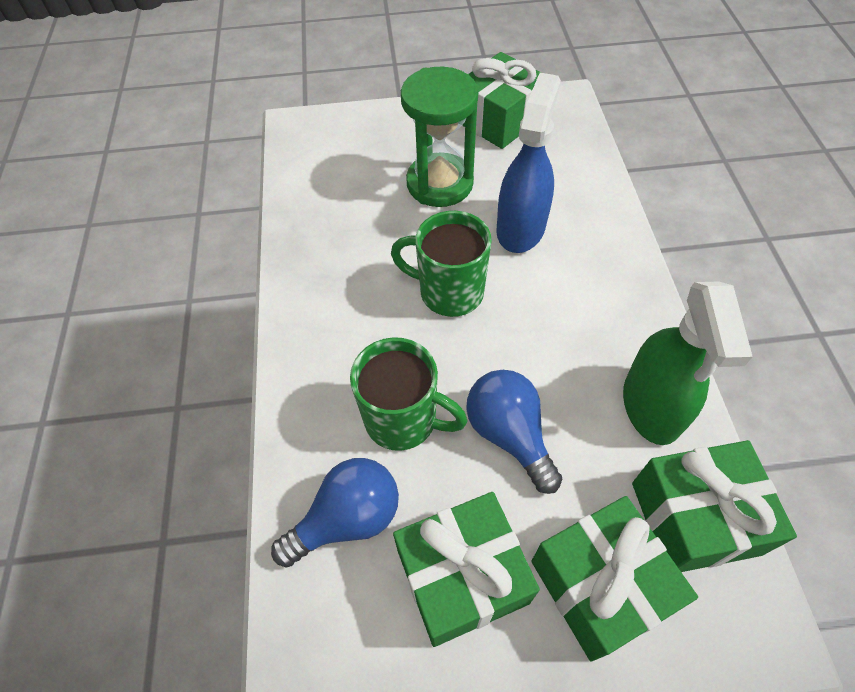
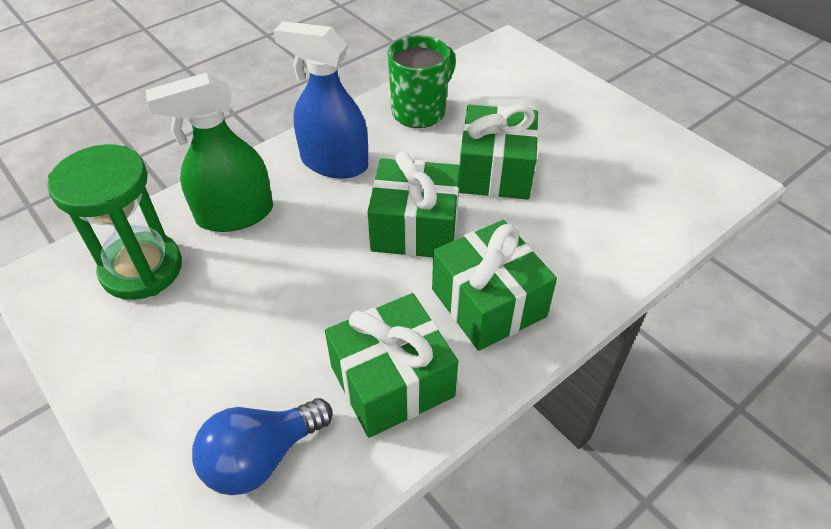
blue light bulb: 2 -> 1
green mug: 2 -> 1

